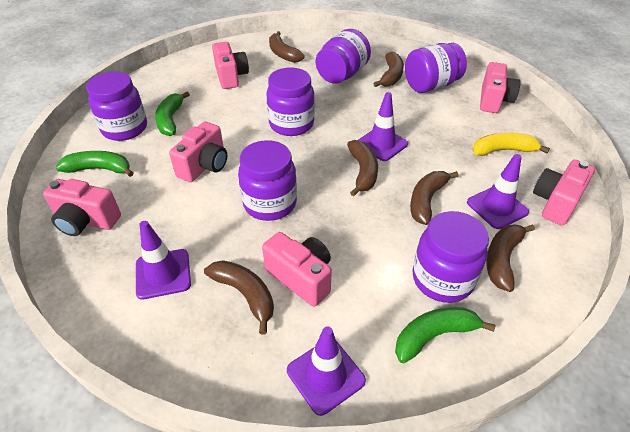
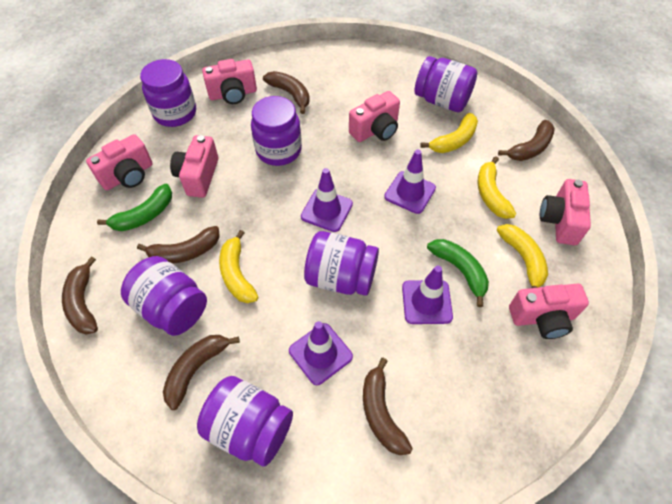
green banana: 3 -> 2
yellow banana: 1 -> 4

